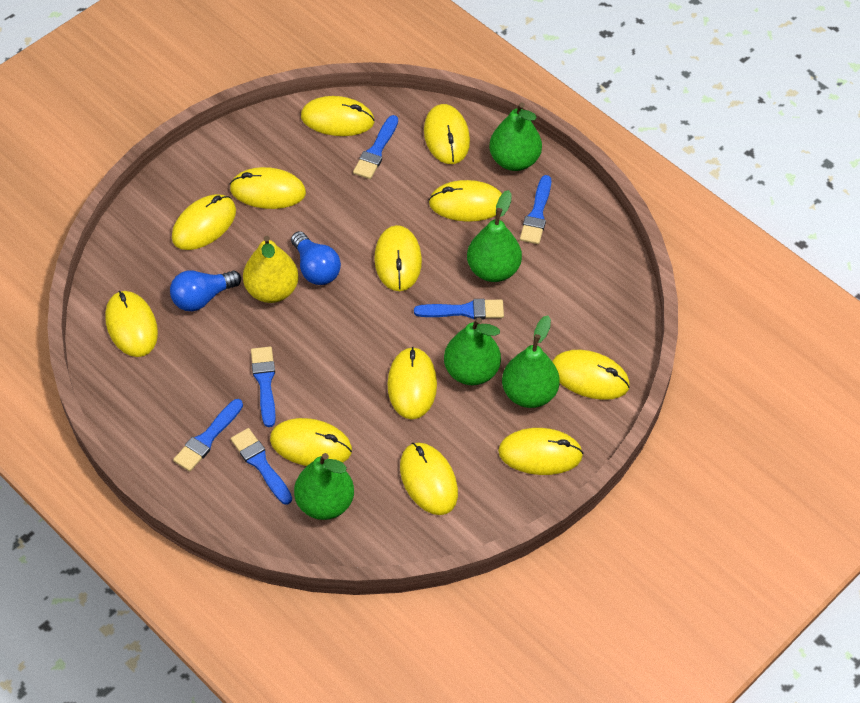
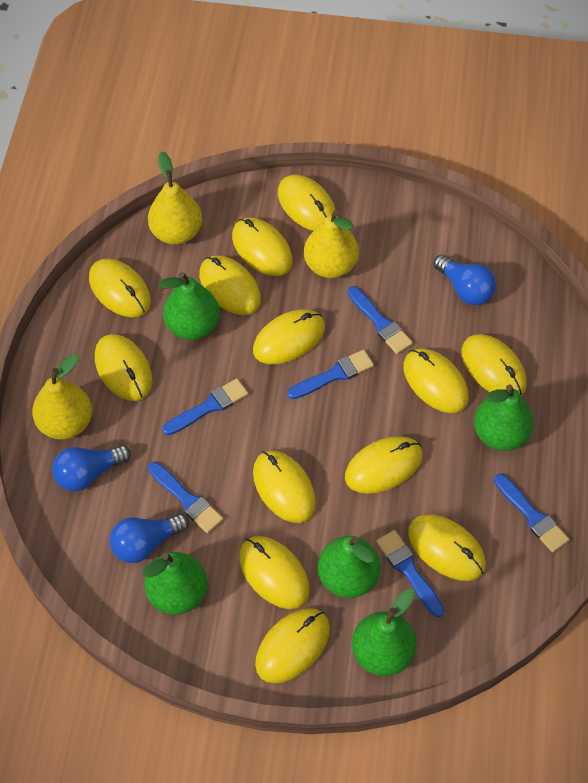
blue light bulb: 2 -> 3
yellow mouse: 12 -> 13
yellow pear: 1 -> 3

